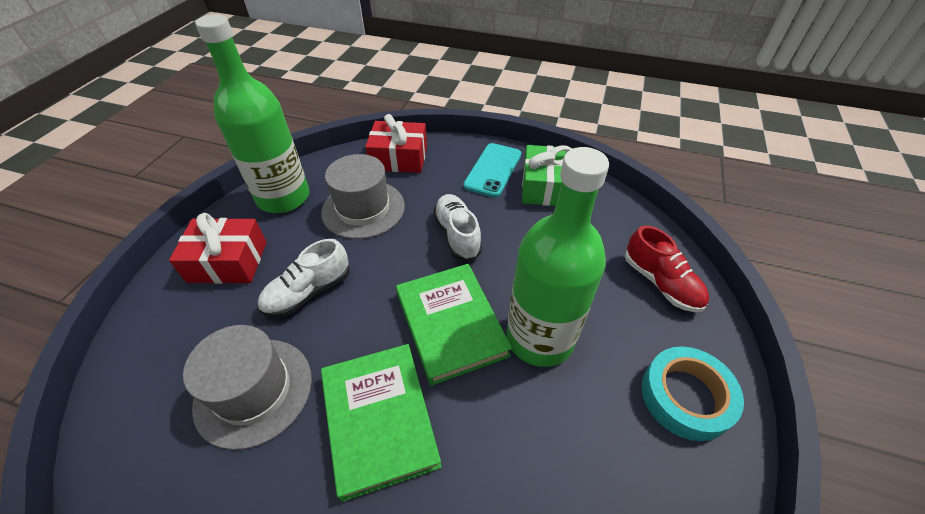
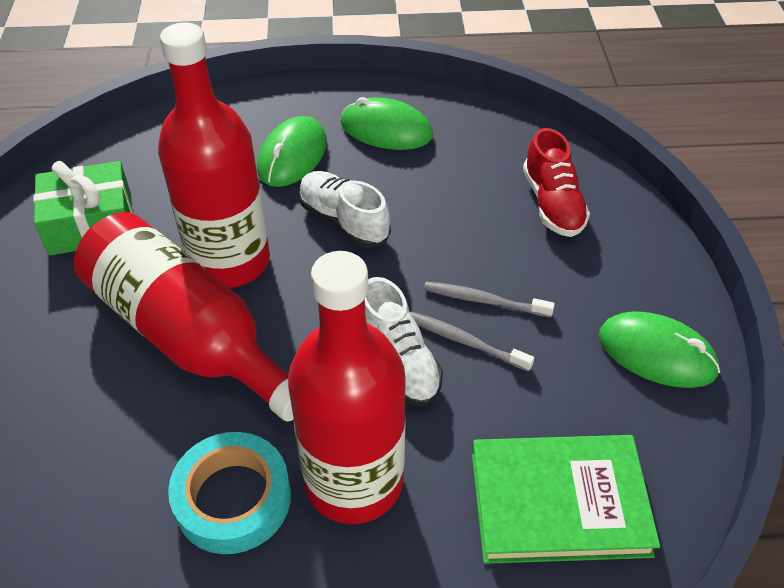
green book: 2 -> 1
green bottle: 2 -> 0
green mouse: 0 -> 3
grey hat: 2 -> 0
grey toothbrush: 0 -> 2
red bottle: 0 -> 3
red gift: 2 -> 0
turquoise phone: 1 -> 0

